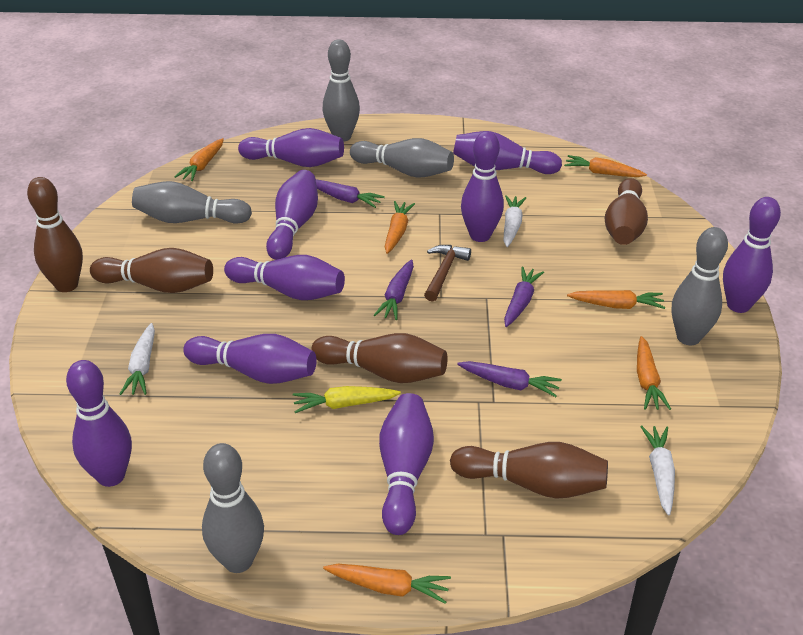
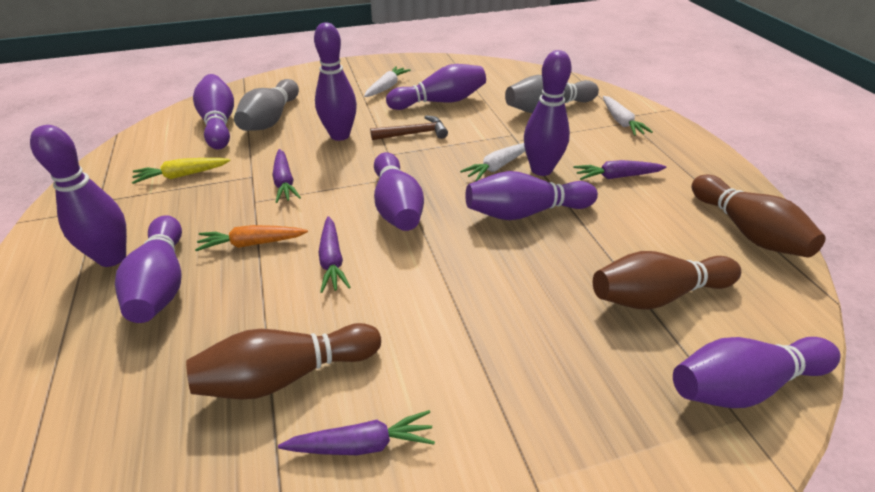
brown bowling pin: 5 -> 3
grey bowling pin: 5 -> 2
orange carrot: 6 -> 1

